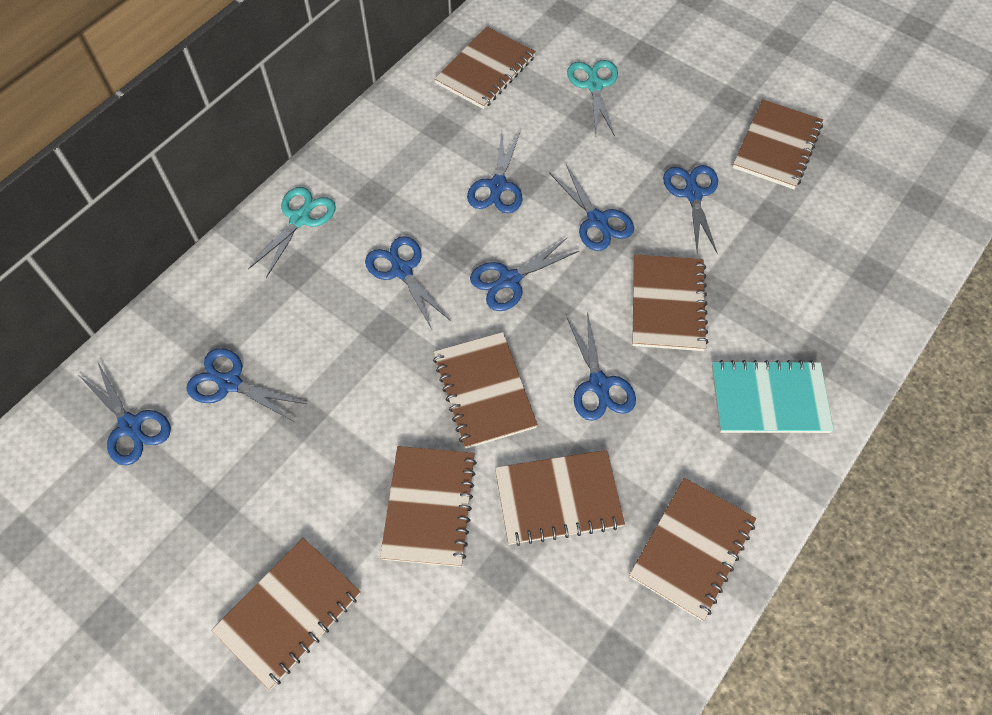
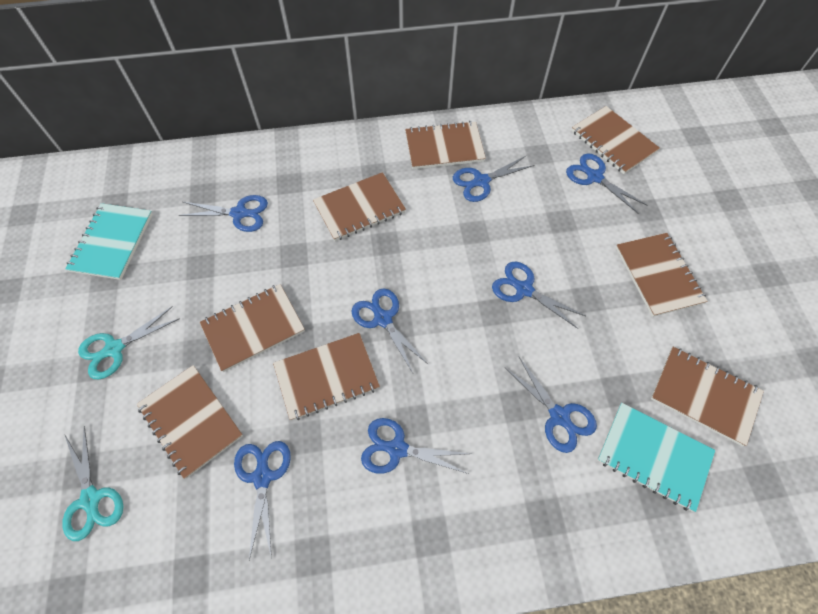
turquoise notebook: 1 -> 2

